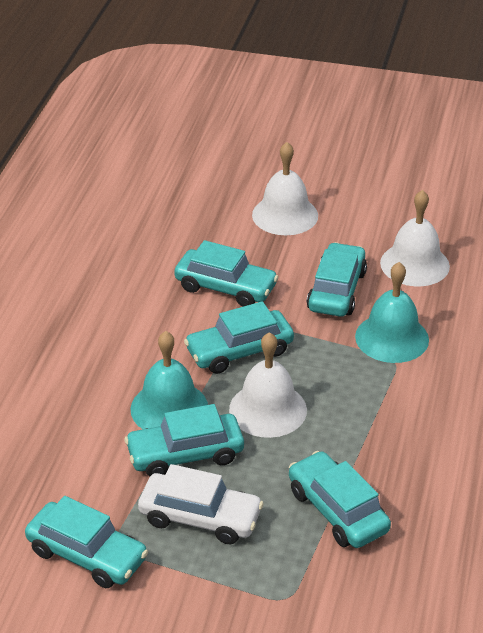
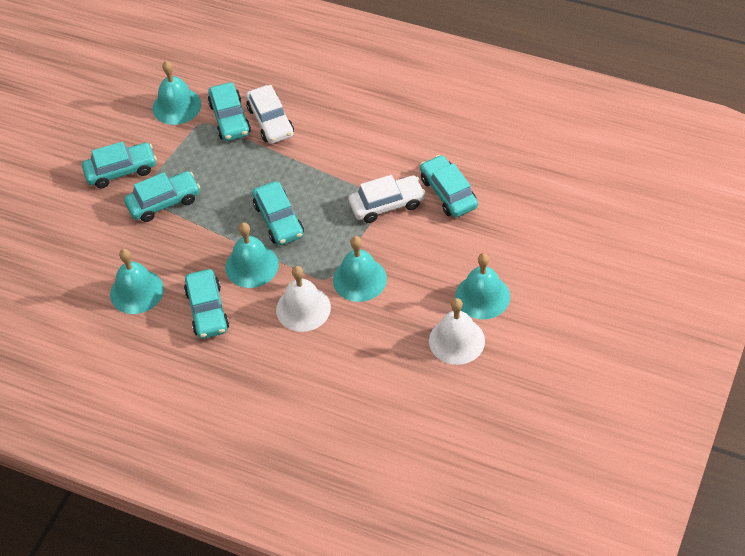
turquoise bell: 2 -> 5
white bell: 3 -> 2
white car: 1 -> 2

